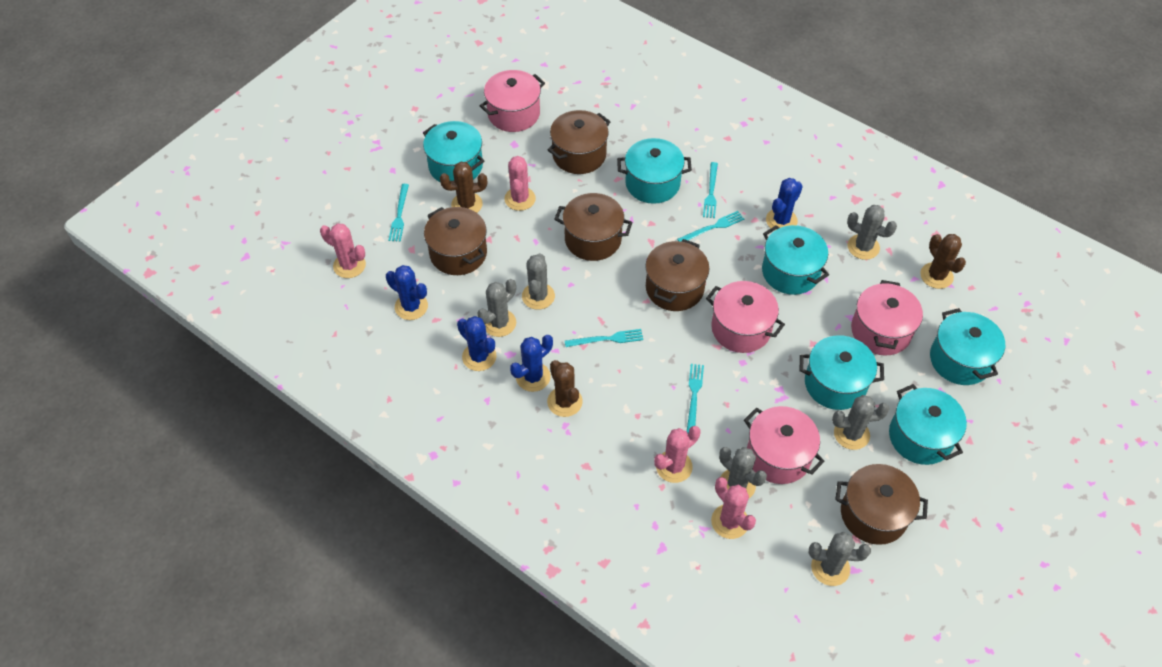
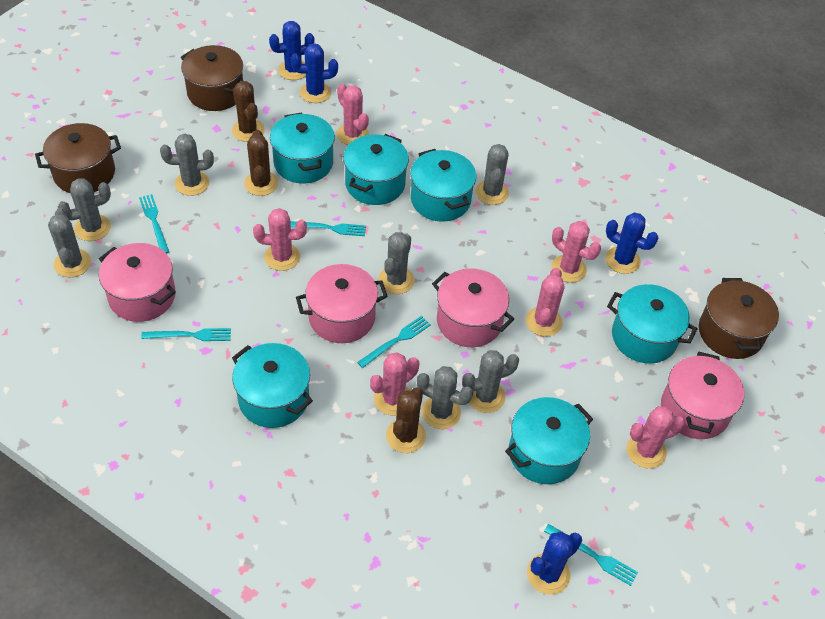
brown pot: 5 -> 3
grey cactus: 6 -> 7
pink cactus: 4 -> 6

